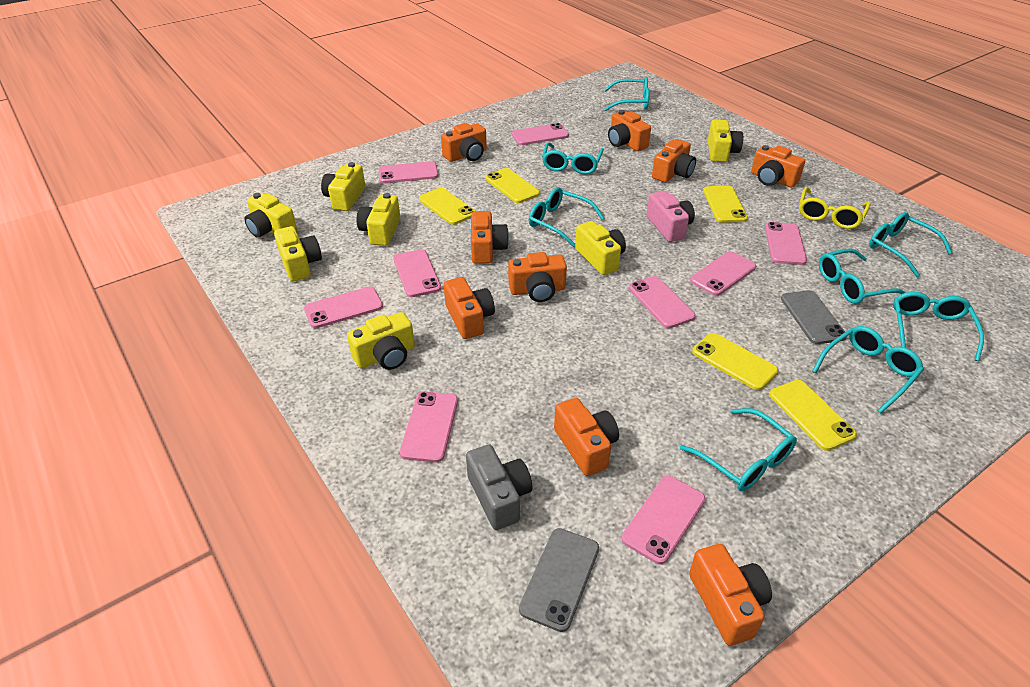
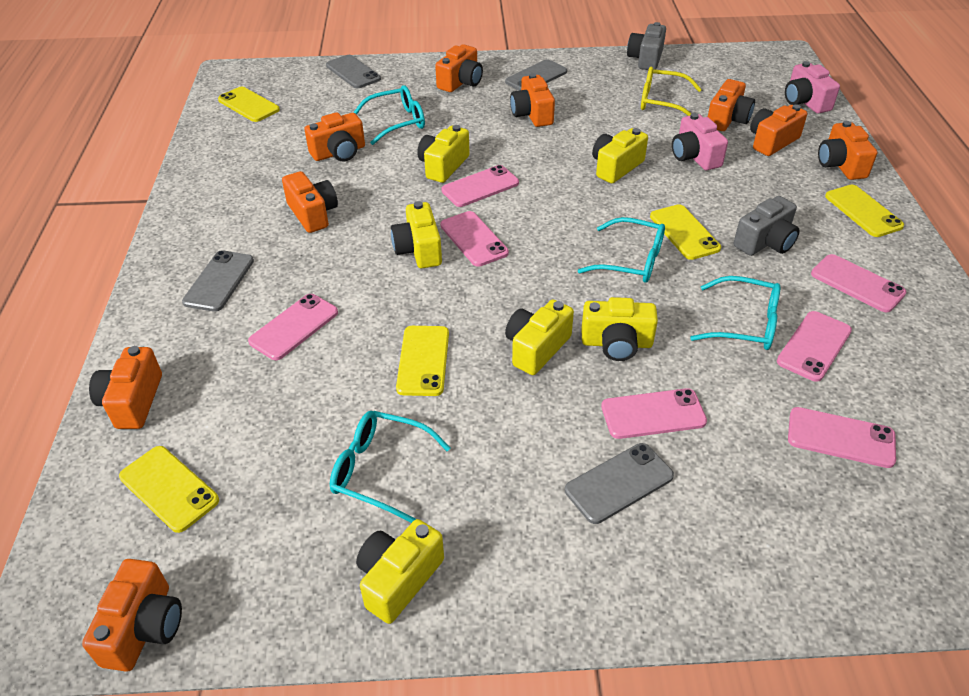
grey camera: 1 -> 2
grey phone: 2 -> 4
pink camera: 1 -> 2
pink phone: 9 -> 7
turquoise glasses: 8 -> 4
yellow camera: 7 -> 6

